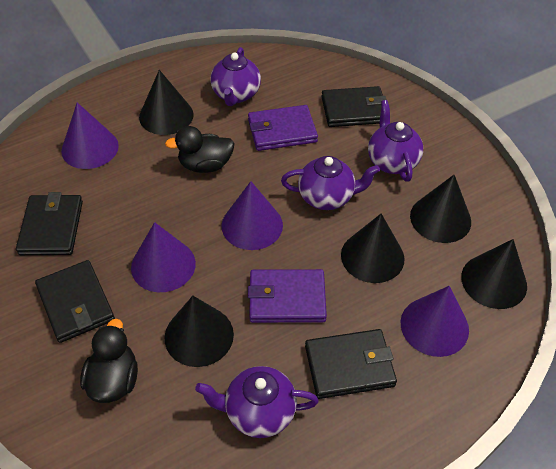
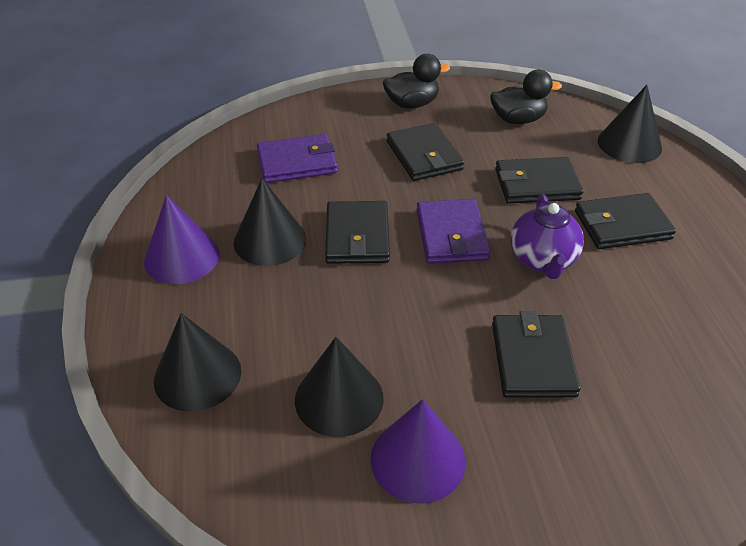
black cone: 5 -> 4
black wallet: 4 -> 5
purple cone: 4 -> 2
purple teapot: 4 -> 1

